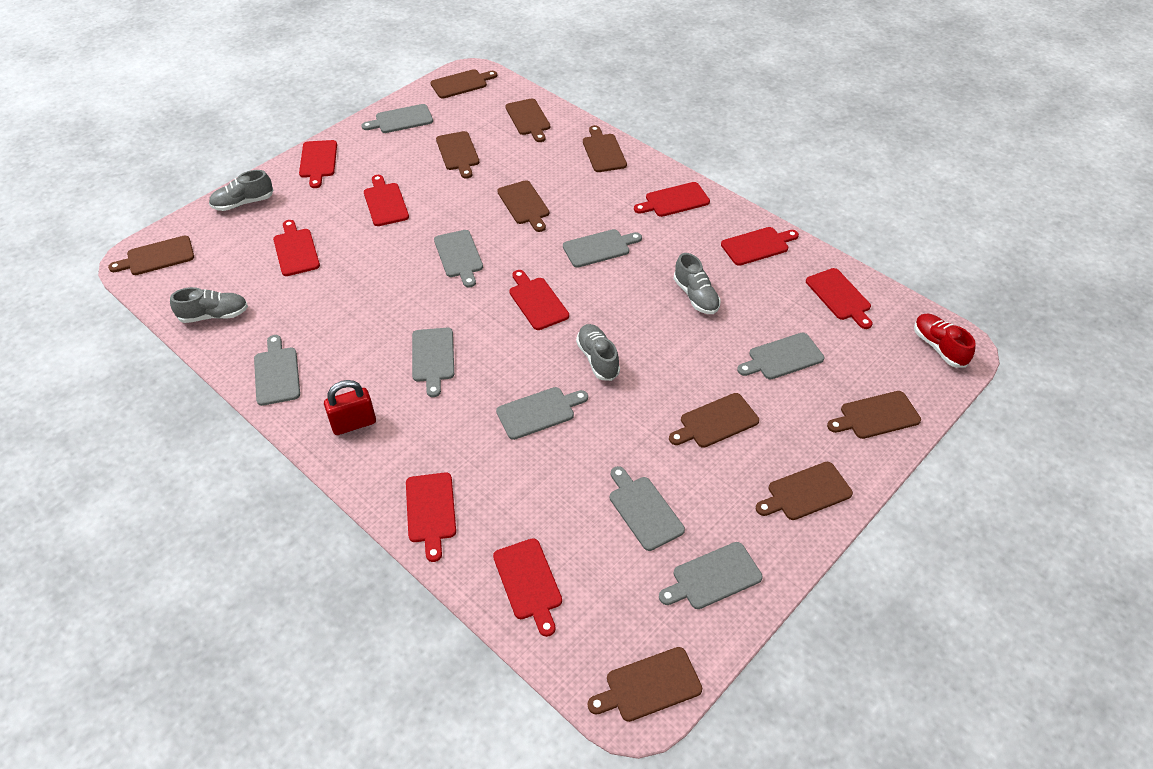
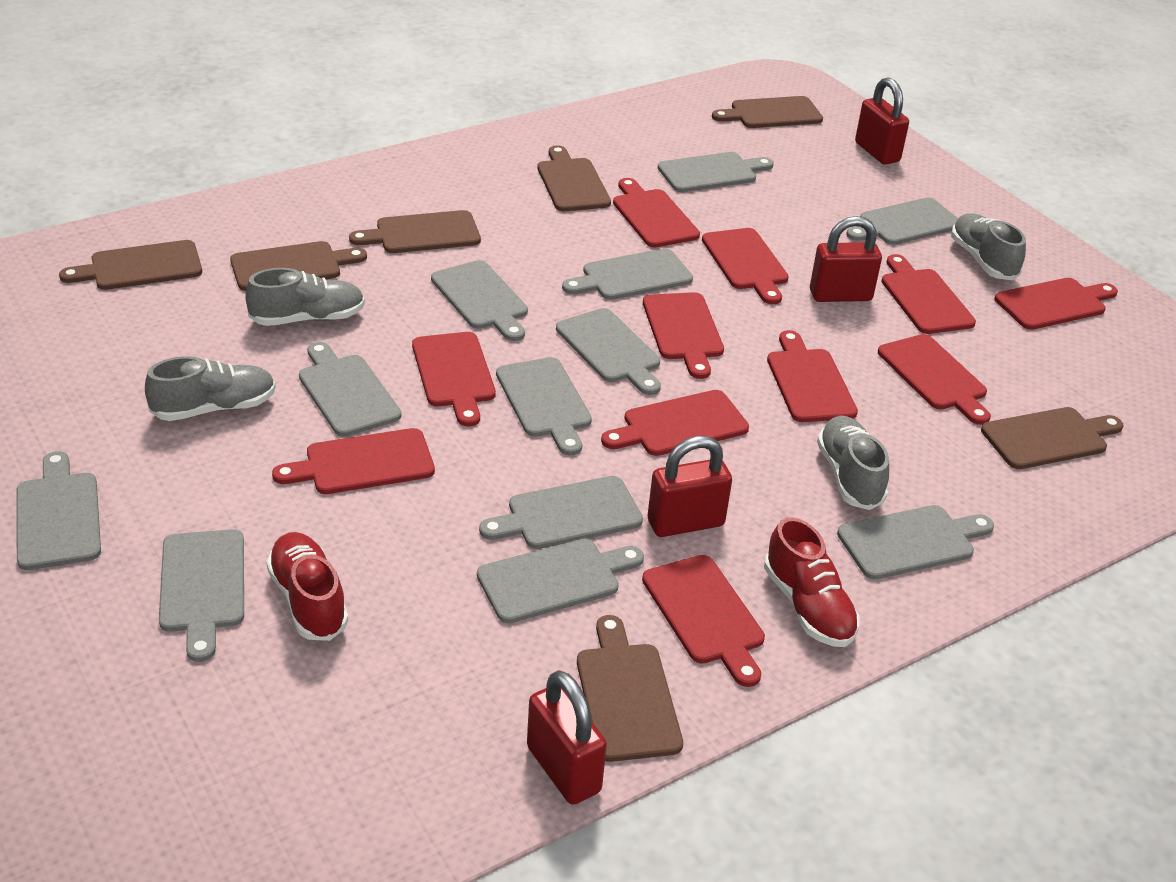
brown cutting board: 10 -> 7
grey cutting board: 9 -> 12
red cutting board: 9 -> 11
red padlock: 1 -> 4
red shoe: 1 -> 2

